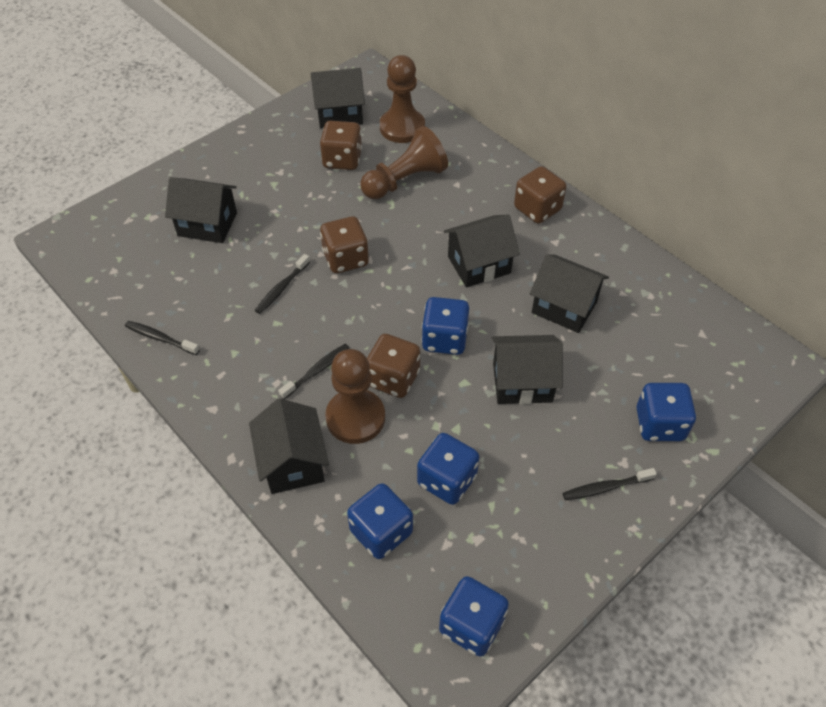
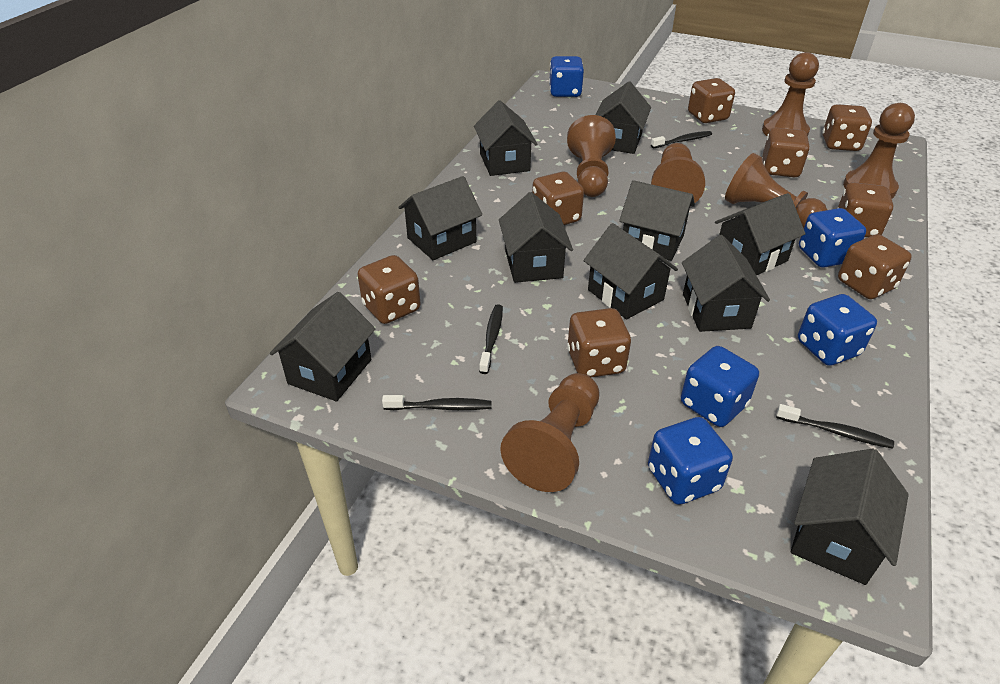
black house: 6 -> 10
brown dice: 4 -> 8
brown pawn: 3 -> 6

